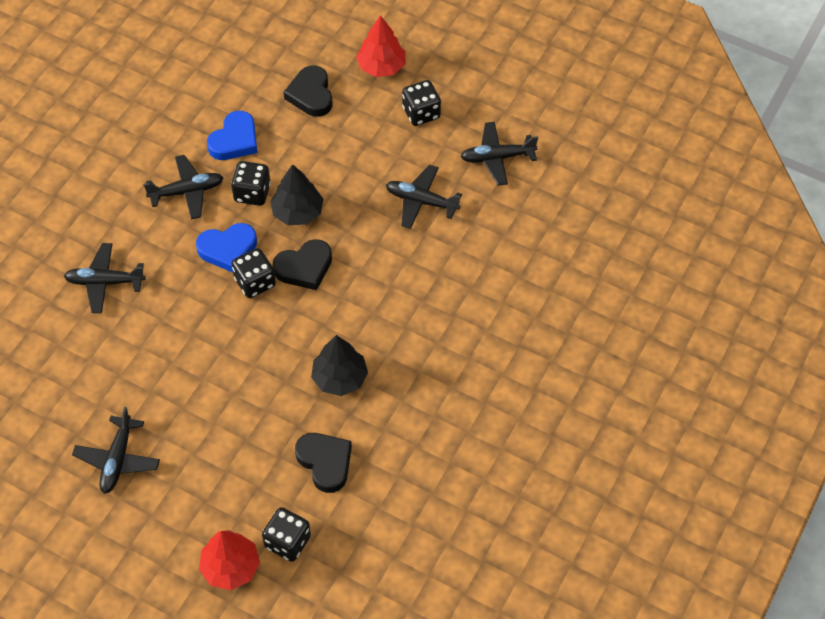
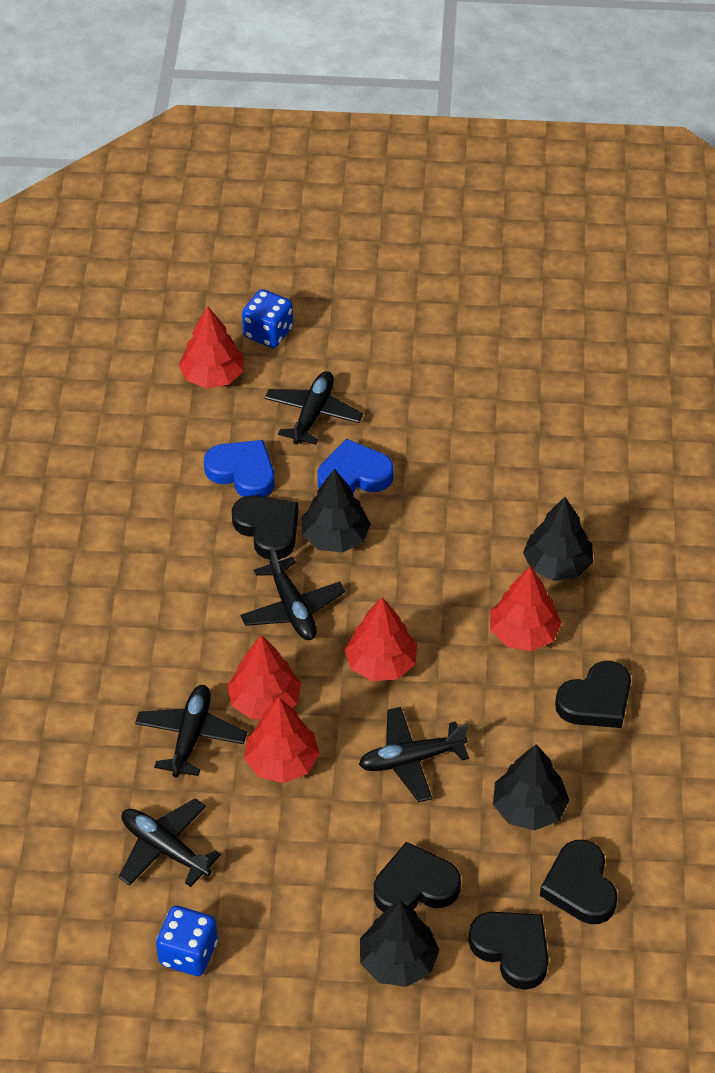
black dice: 4 -> 0
black heart: 3 -> 5
black tree: 2 -> 4
blue dice: 0 -> 2
red tree: 2 -> 5

